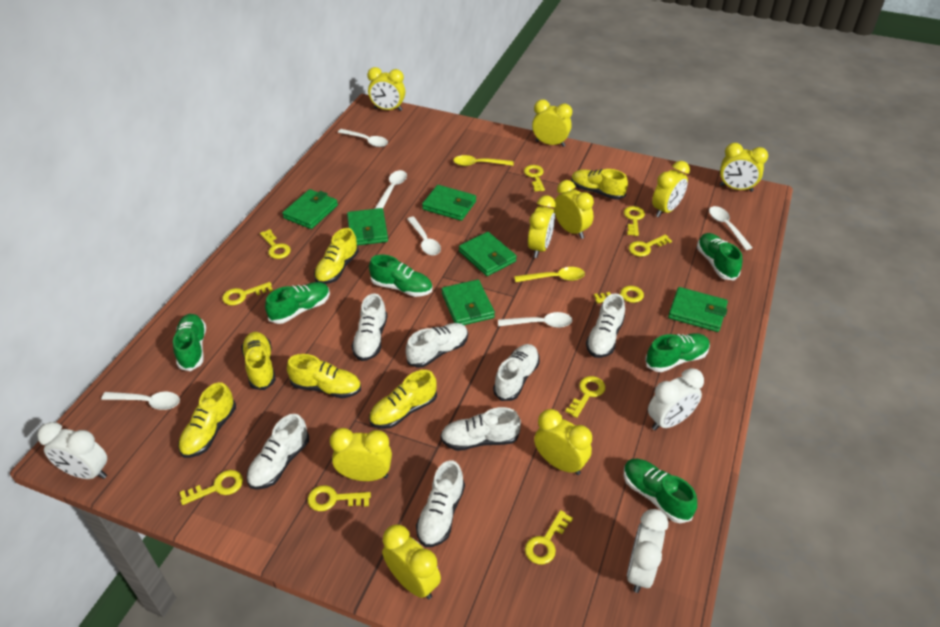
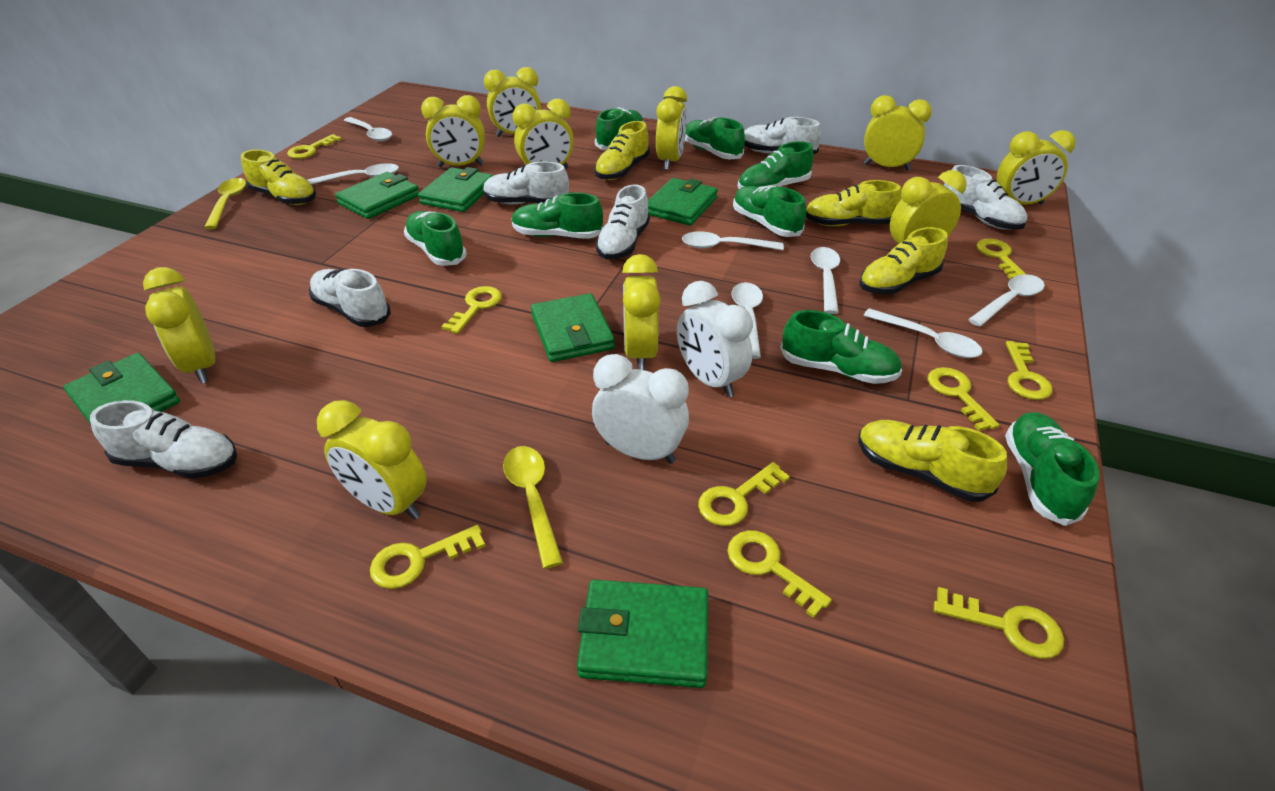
green shoe: 6 -> 8
white clock: 3 -> 2
white shoe: 7 -> 6
white spoon: 6 -> 7
yellow clock: 9 -> 10
yellow key: 10 -> 9
yellow shoe: 6 -> 5

